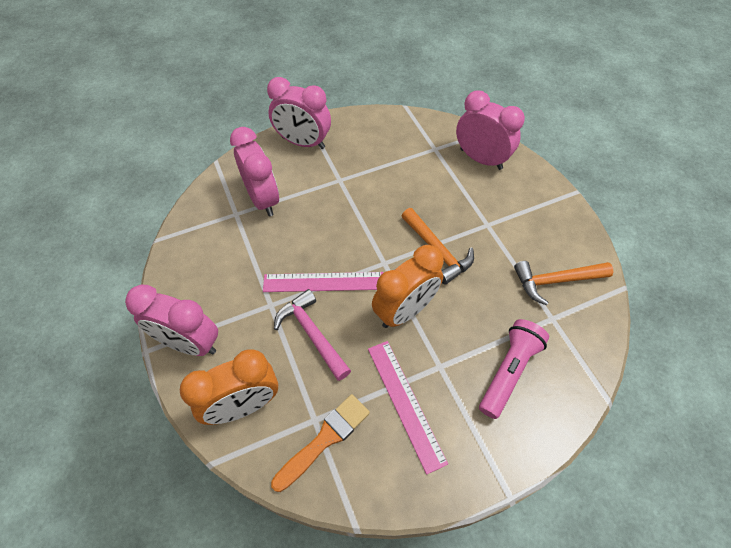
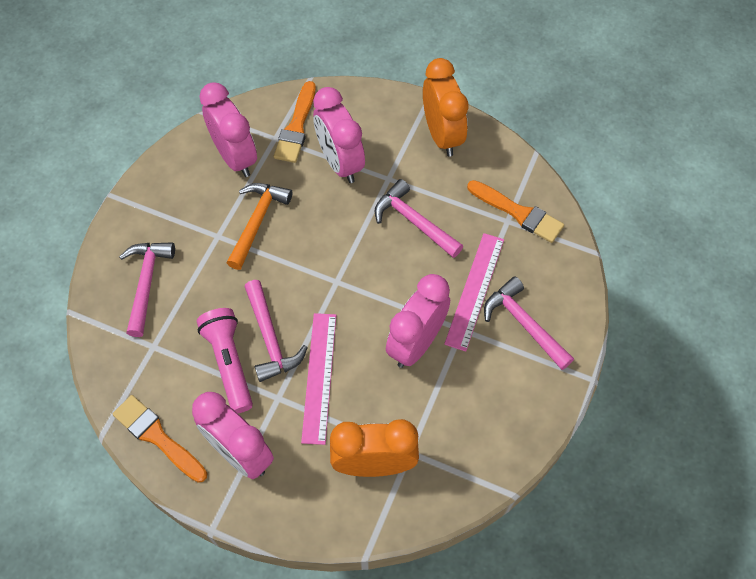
orange brush: 1 -> 3
orange hammer: 2 -> 1
pink hammer: 1 -> 4

